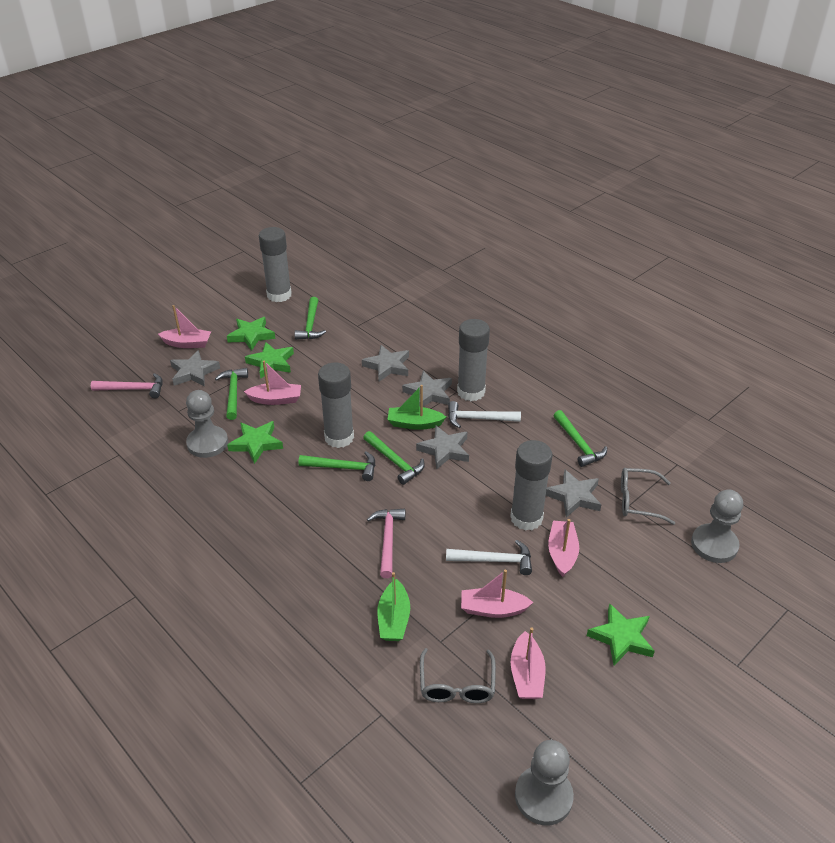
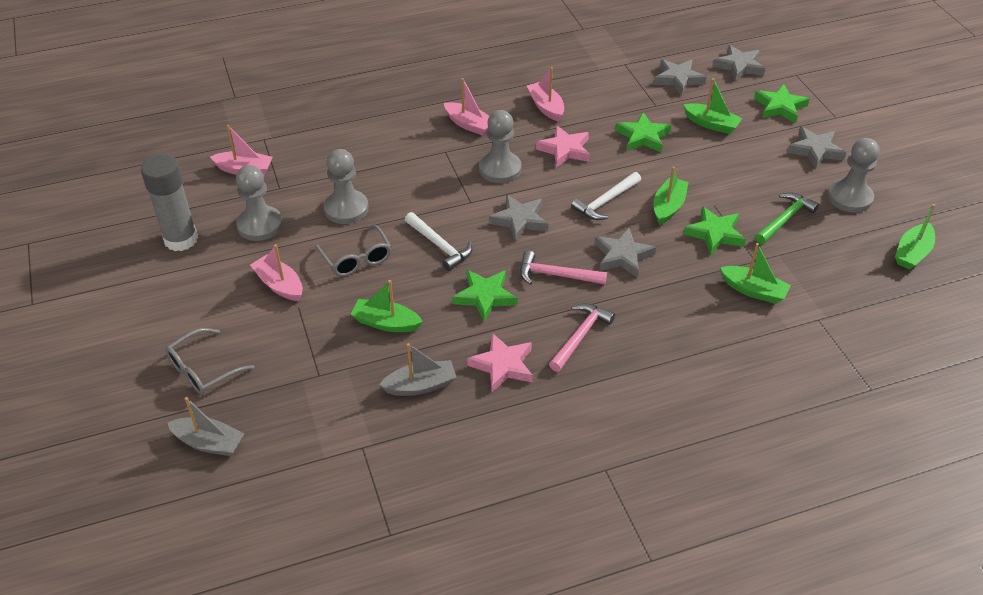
green boat: 2 -> 5
green hammer: 5 -> 1
grey boat: 0 -> 2
grey glue stick: 4 -> 1
grey pawn: 3 -> 4
pink boat: 5 -> 4
pink star: 0 -> 2

